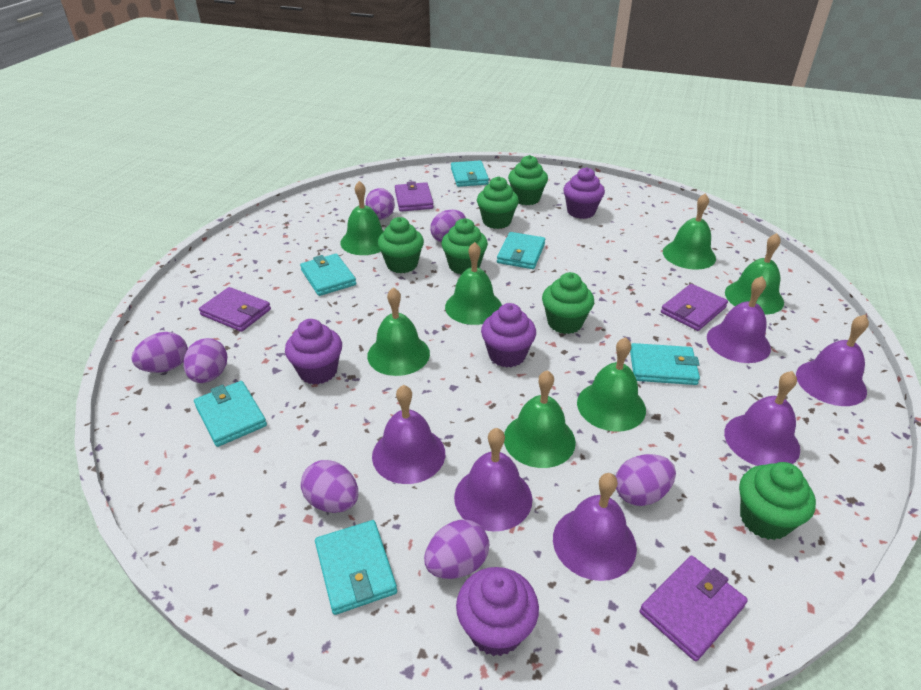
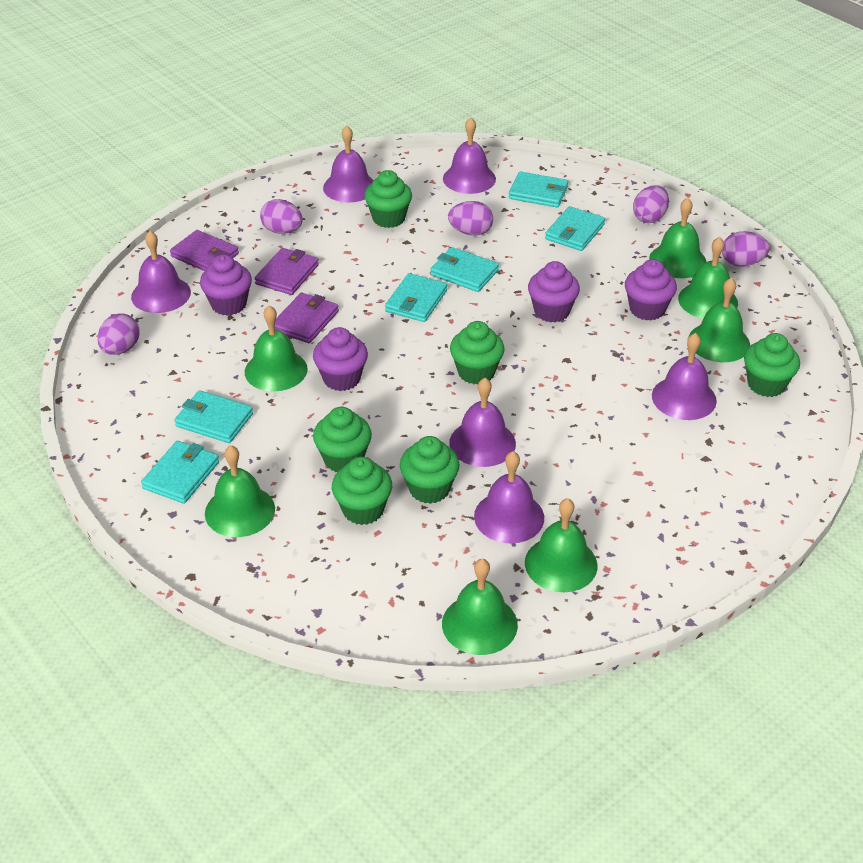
purple egg: 7 -> 5
purple wallet: 4 -> 3

